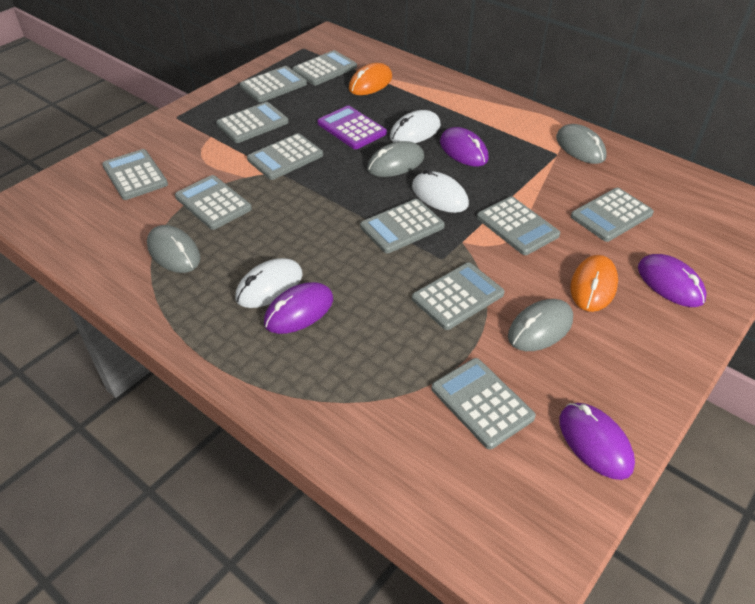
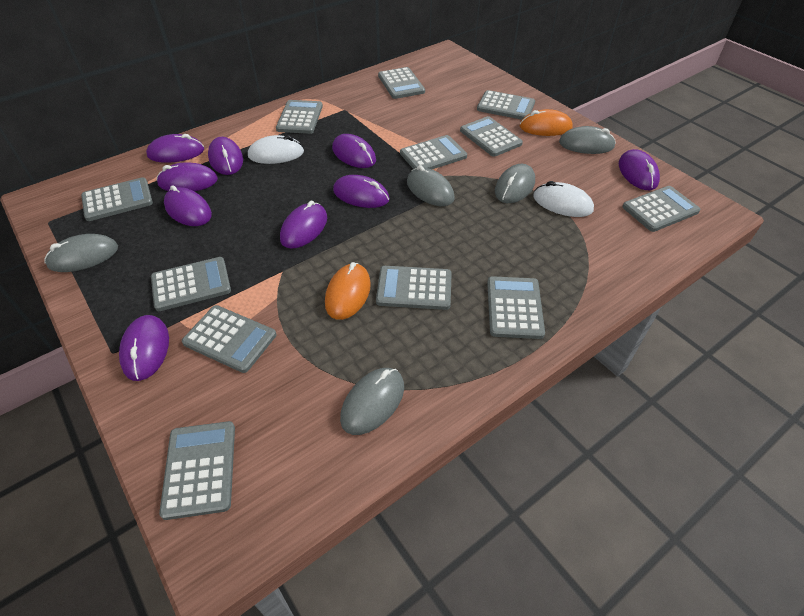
grey calculator: 11 -> 12
grey mouse: 4 -> 5
purple calculator: 1 -> 0
purple mouse: 4 -> 9
white mouse: 3 -> 2

